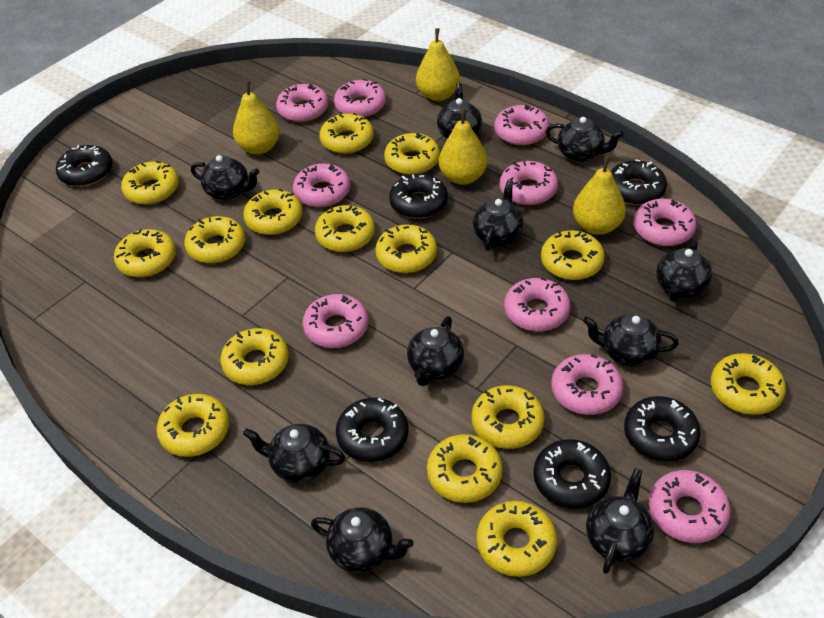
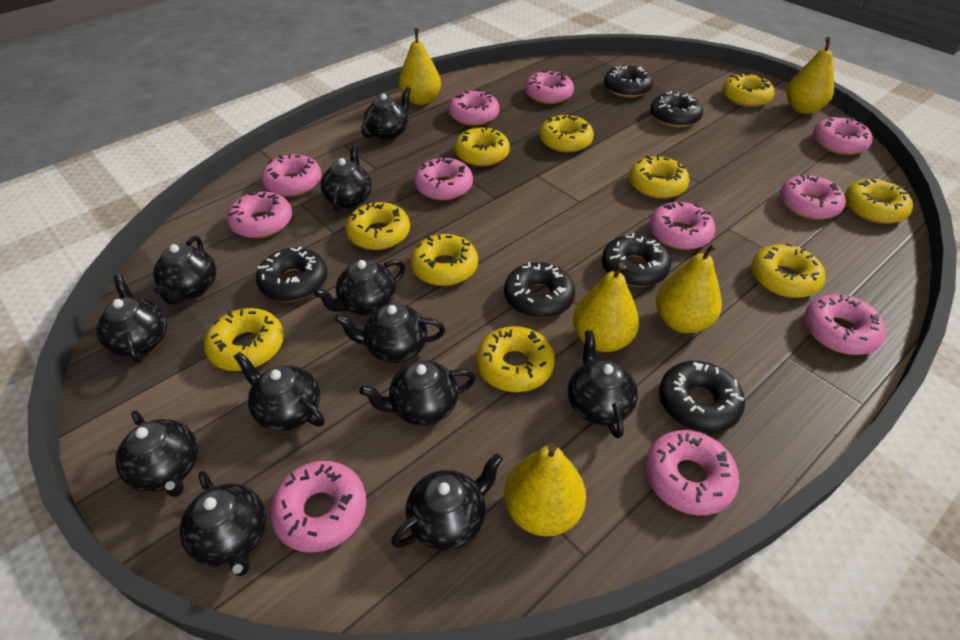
black teapot: 10 -> 12
pink donut: 10 -> 11
yellow donut: 15 -> 10
yellow pear: 4 -> 5

